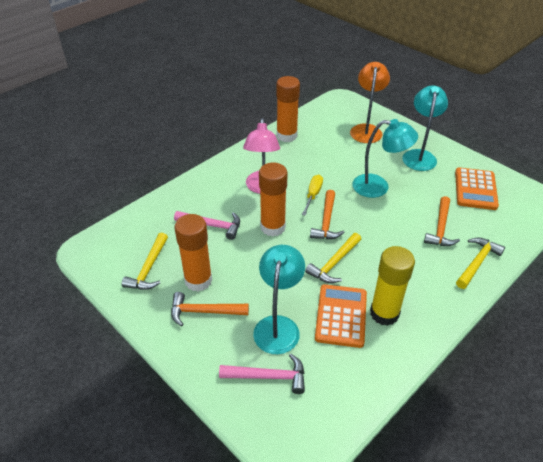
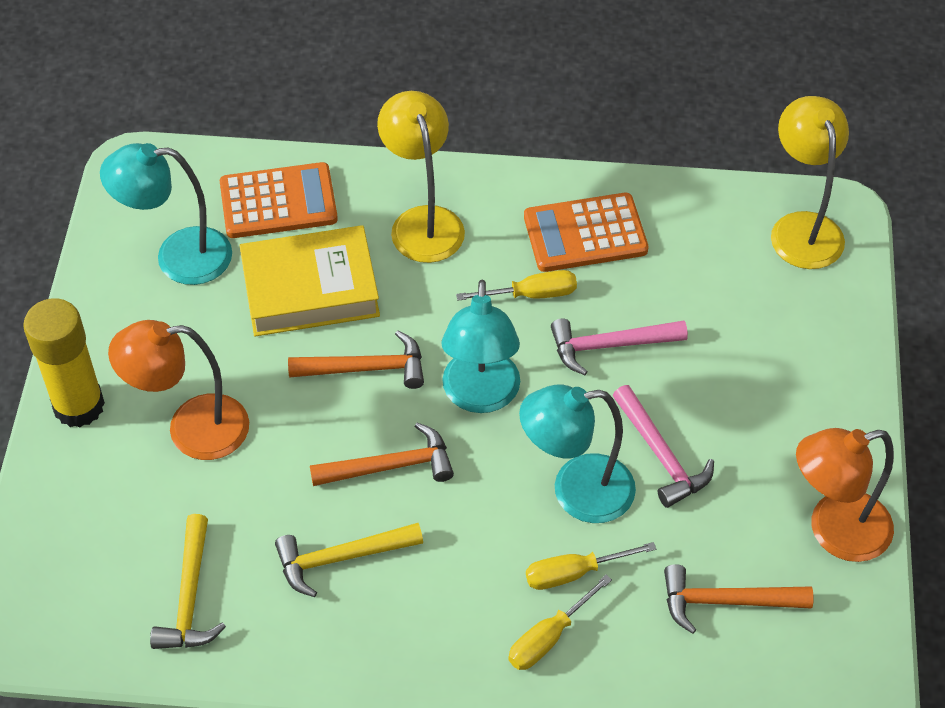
orange glue stick: 3 -> 0
orange lamp: 1 -> 2
pink lamp: 1 -> 0
yellow book: 0 -> 1
yellow hammer: 3 -> 2
yellow lamp: 0 -> 2
yellow screwdriver: 1 -> 3

